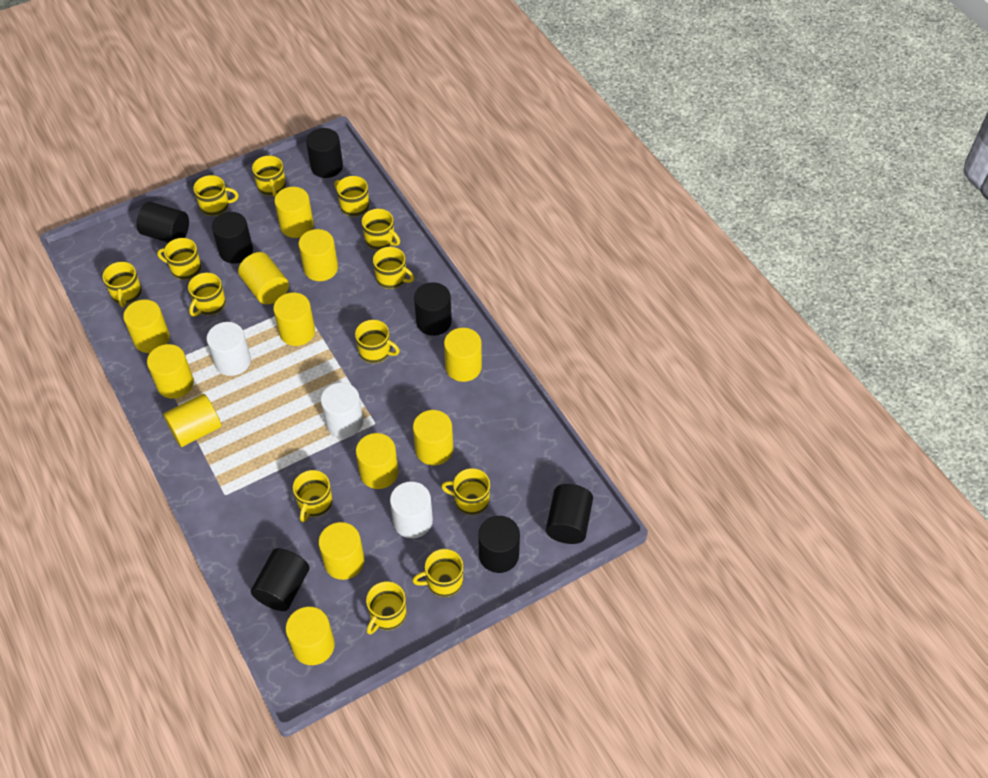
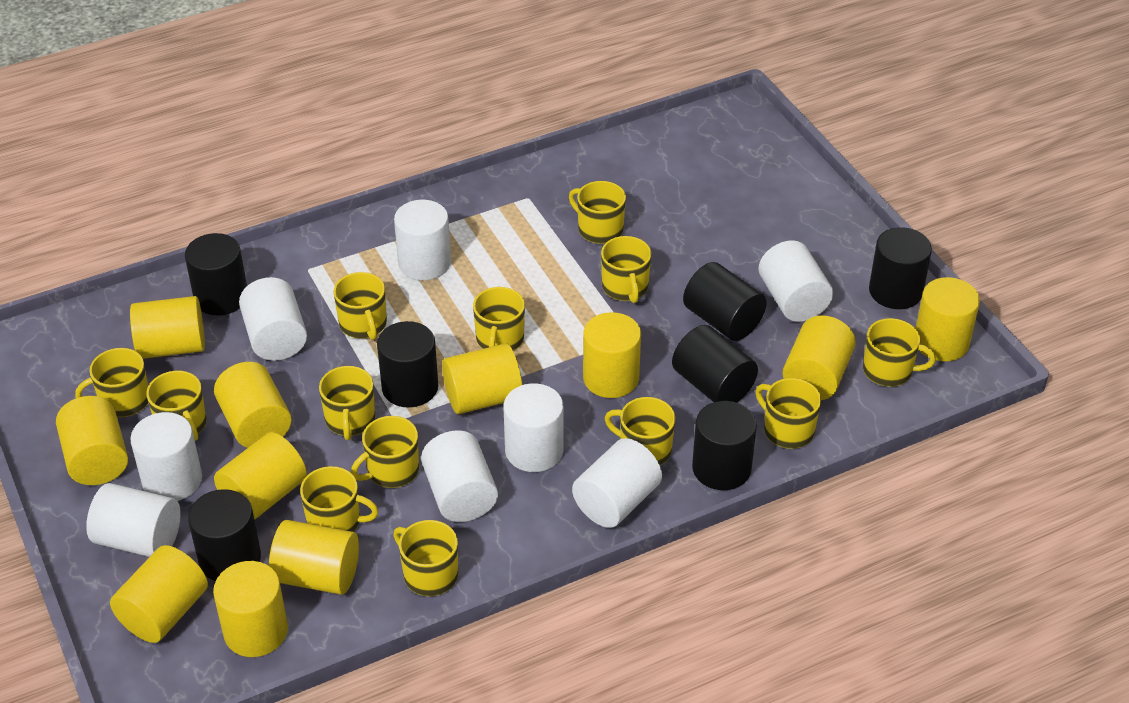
white cylinder: 3 -> 8
yellow cylinder: 12 -> 11

